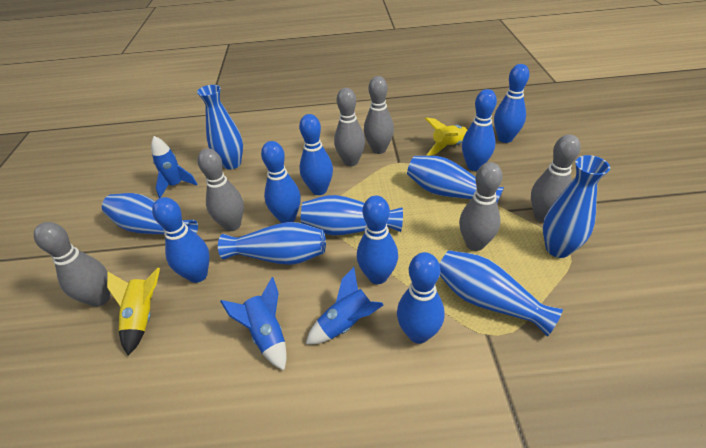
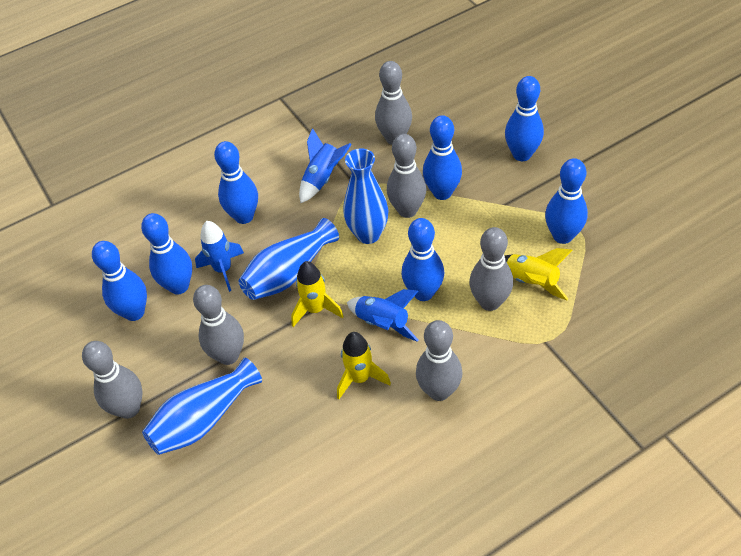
blue vase: 7 -> 3
yellow rocket: 2 -> 3

